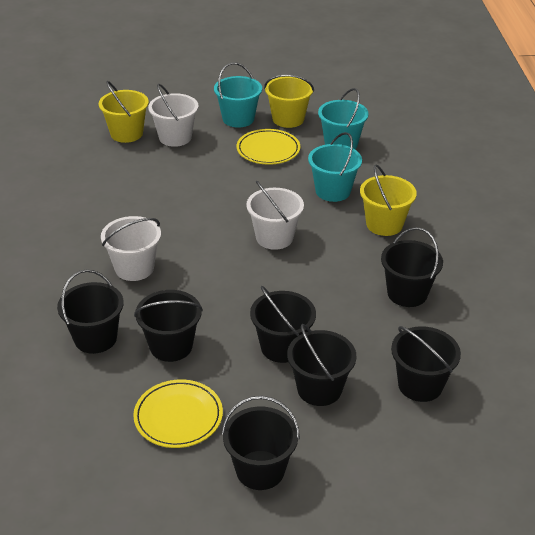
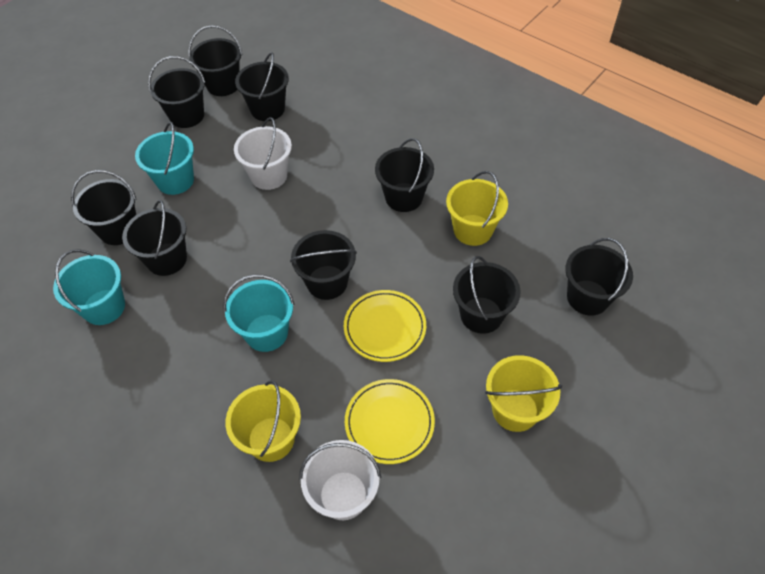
black bucket: 7 -> 9
white bucket: 3 -> 2

